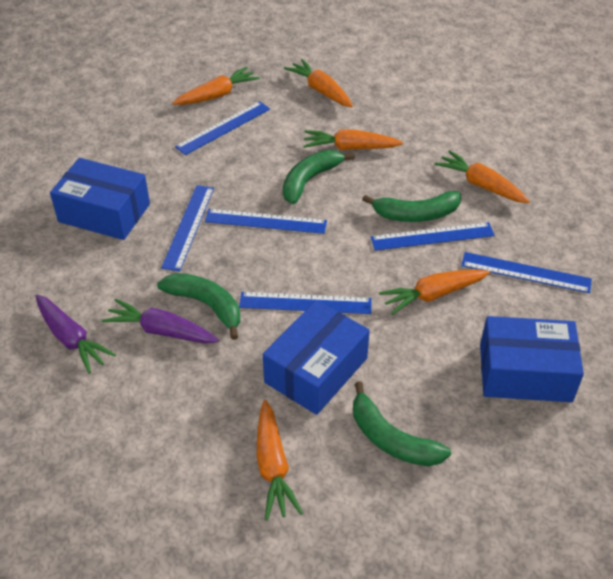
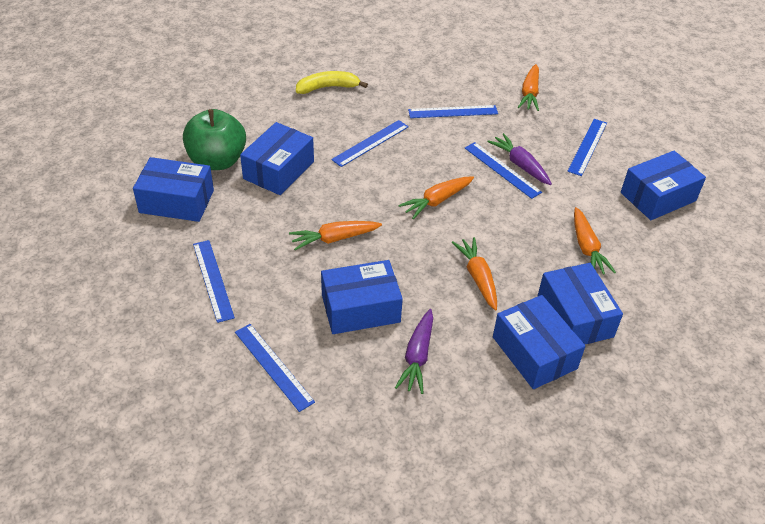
blue box: 3 -> 6
green apple: 0 -> 1
green banana: 4 -> 0
orange carrot: 6 -> 5
yellow banana: 0 -> 1

